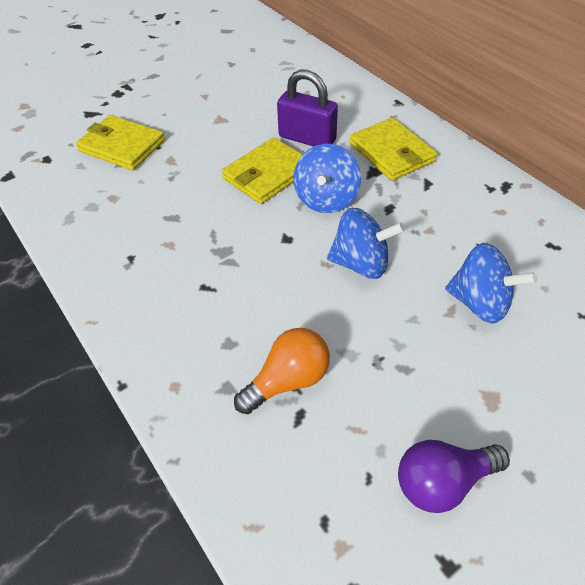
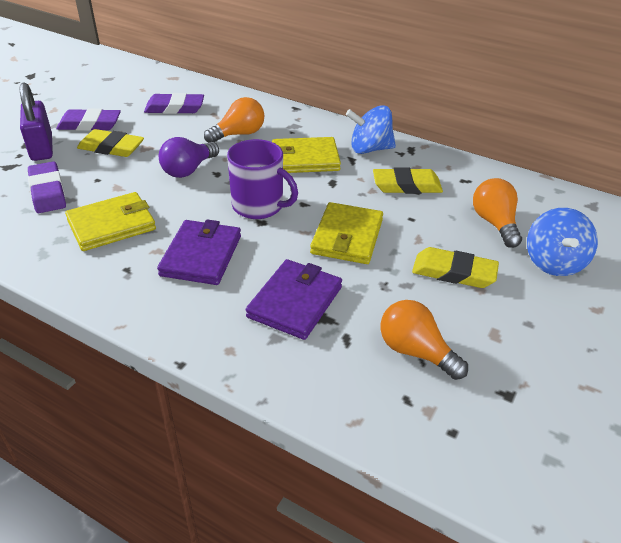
blue spinning top: 3 -> 2
orange light bulb: 1 -> 3
purple eraser: 0 -> 3
purple mug: 0 -> 1
purple wallet: 0 -> 2
yellow eraser: 0 -> 3

